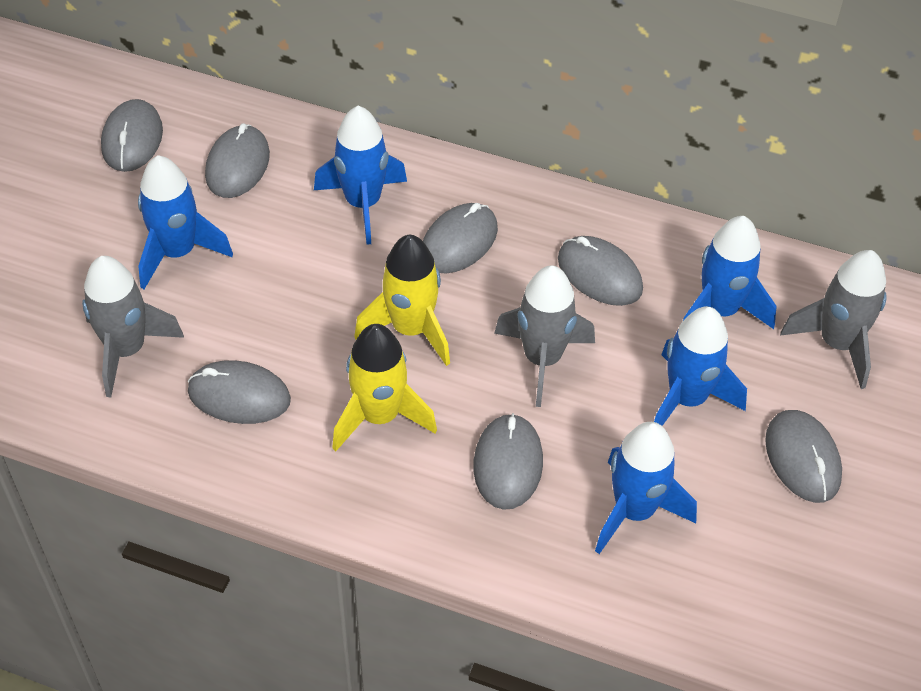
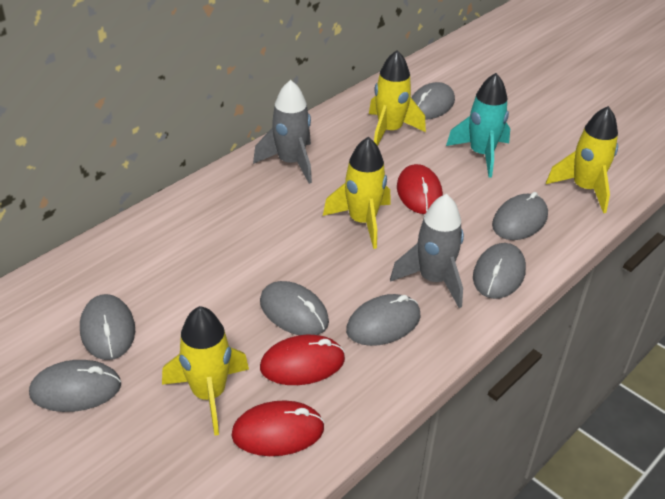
blue rocket: 5 -> 0
grey rocket: 3 -> 2
red mouse: 0 -> 3
turquoise rocket: 0 -> 1
yellow rocket: 2 -> 4

